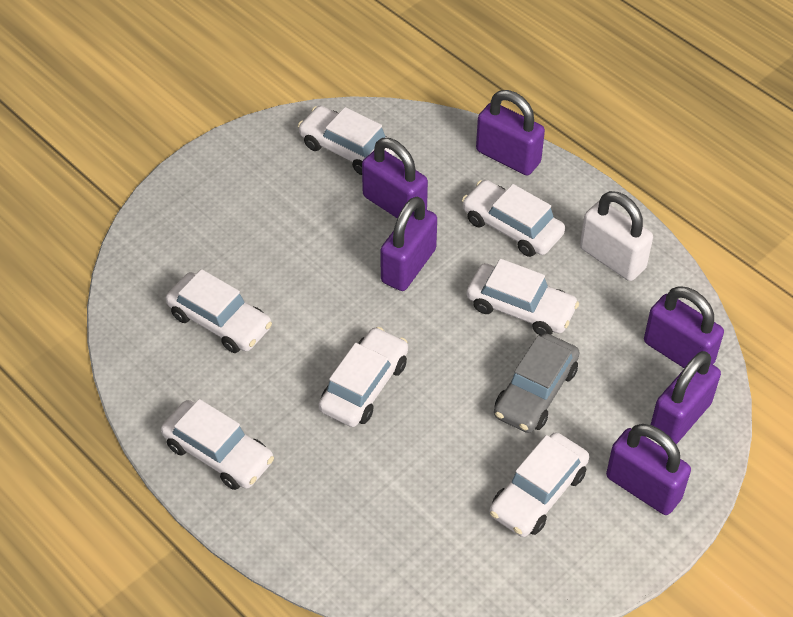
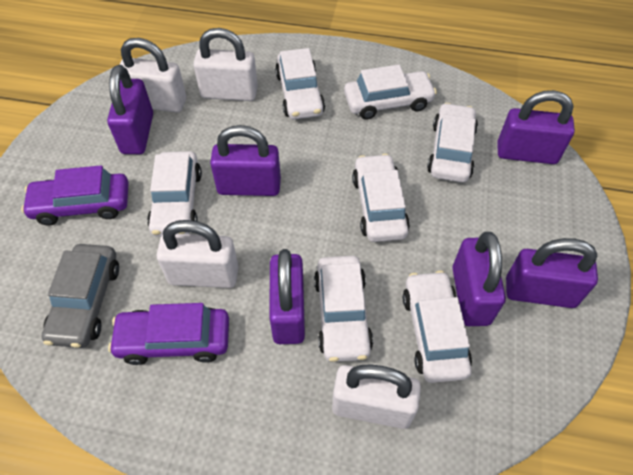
purple car: 0 -> 2
white padlock: 1 -> 4

